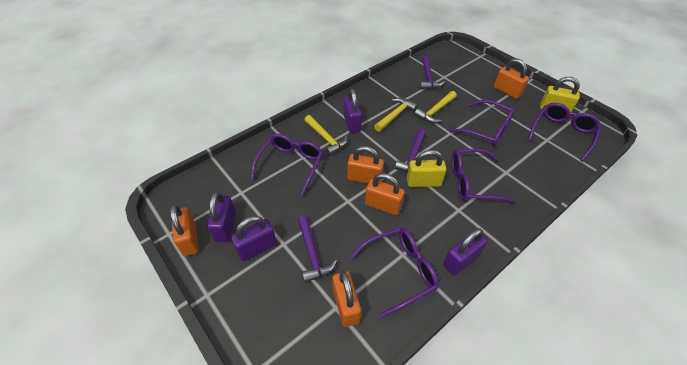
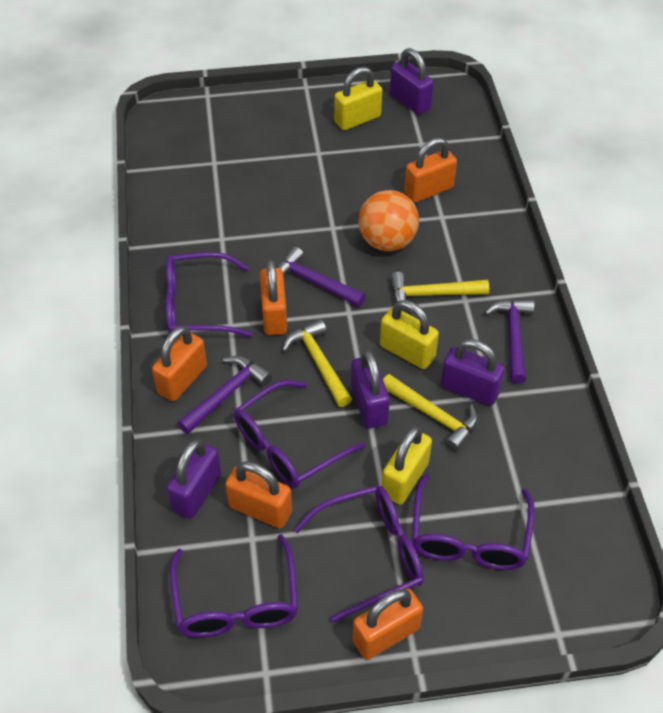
orange ball: 0 -> 1
yellow padlock: 2 -> 3

